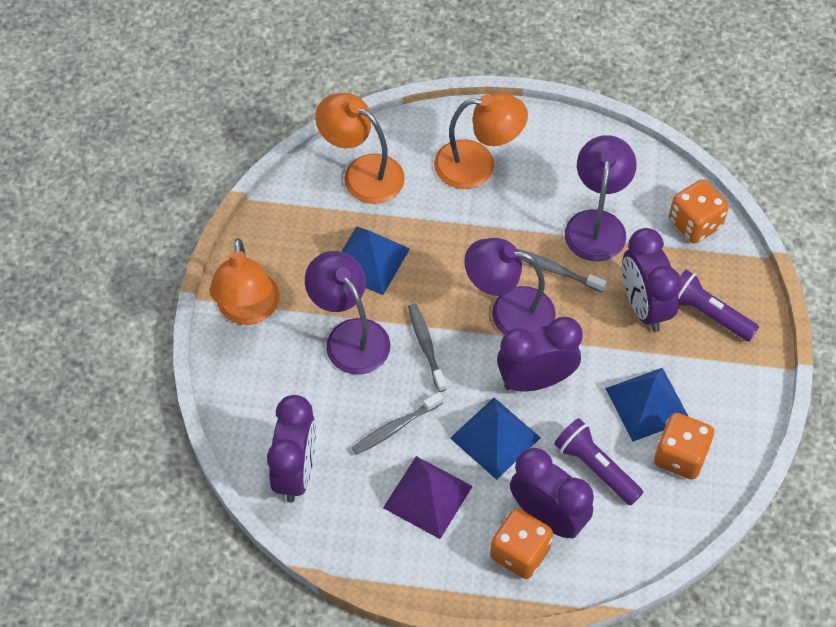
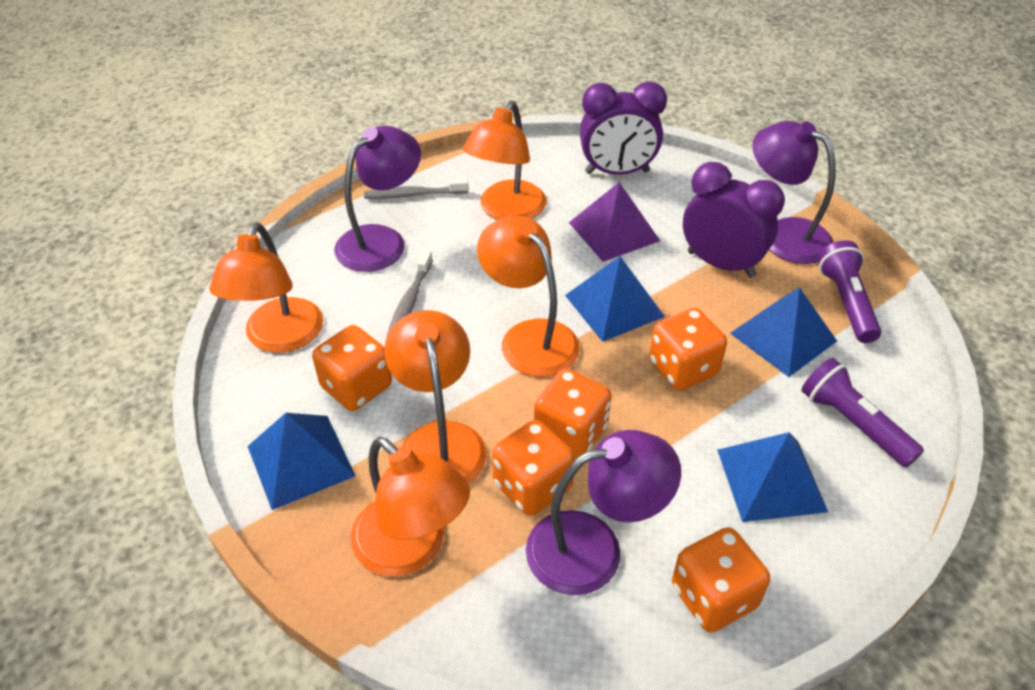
blue pyramid: 3 -> 4
grey toothbrush: 3 -> 2
orange dice: 3 -> 5
orange lamp: 3 -> 5
purple clock: 4 -> 2

